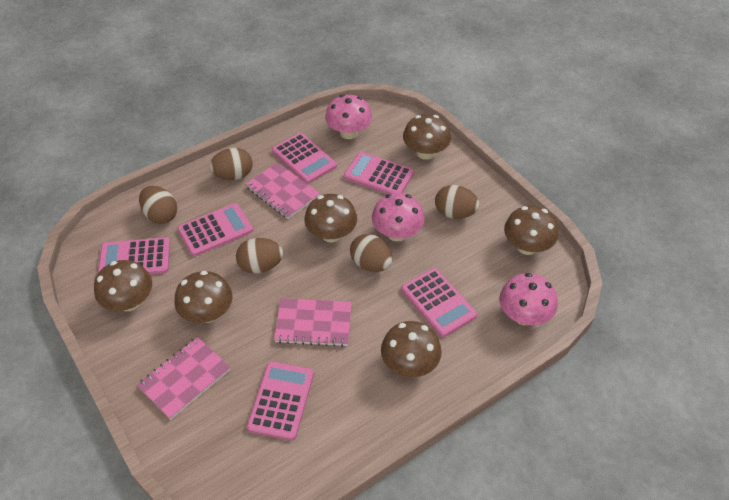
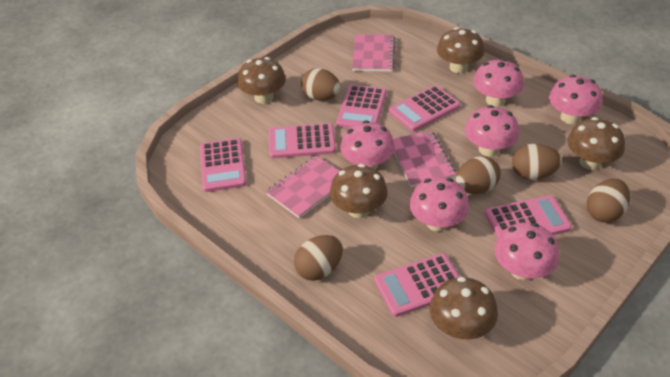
brown mushroom: 6 -> 5
pink mushroom: 3 -> 6

